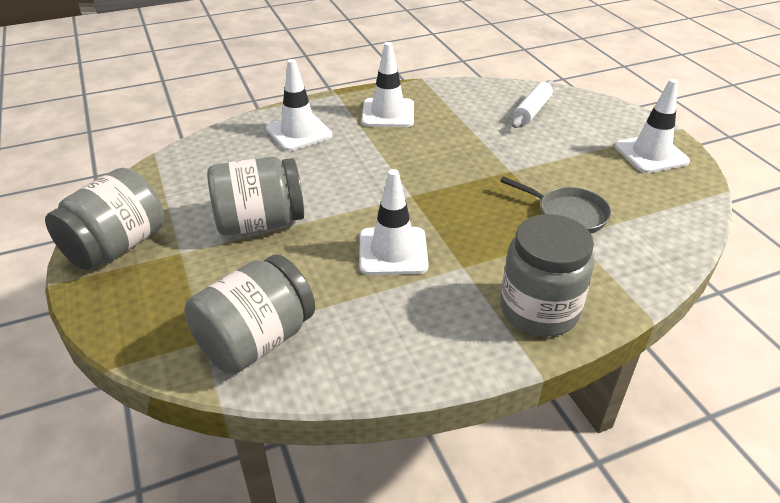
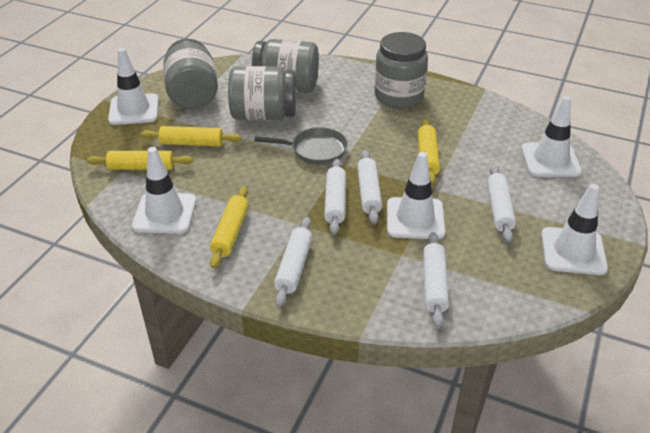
white rolling pin: 1 -> 5
white traffic cone: 4 -> 5
yellow rolling pin: 0 -> 4

